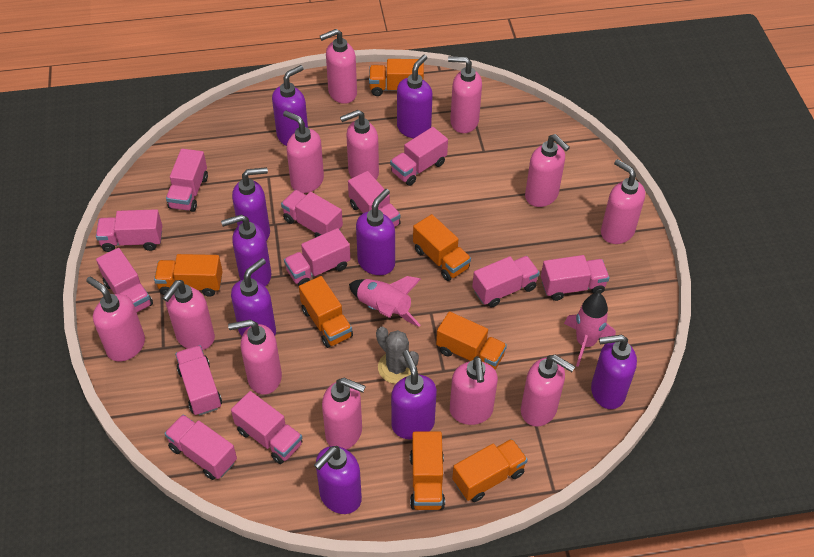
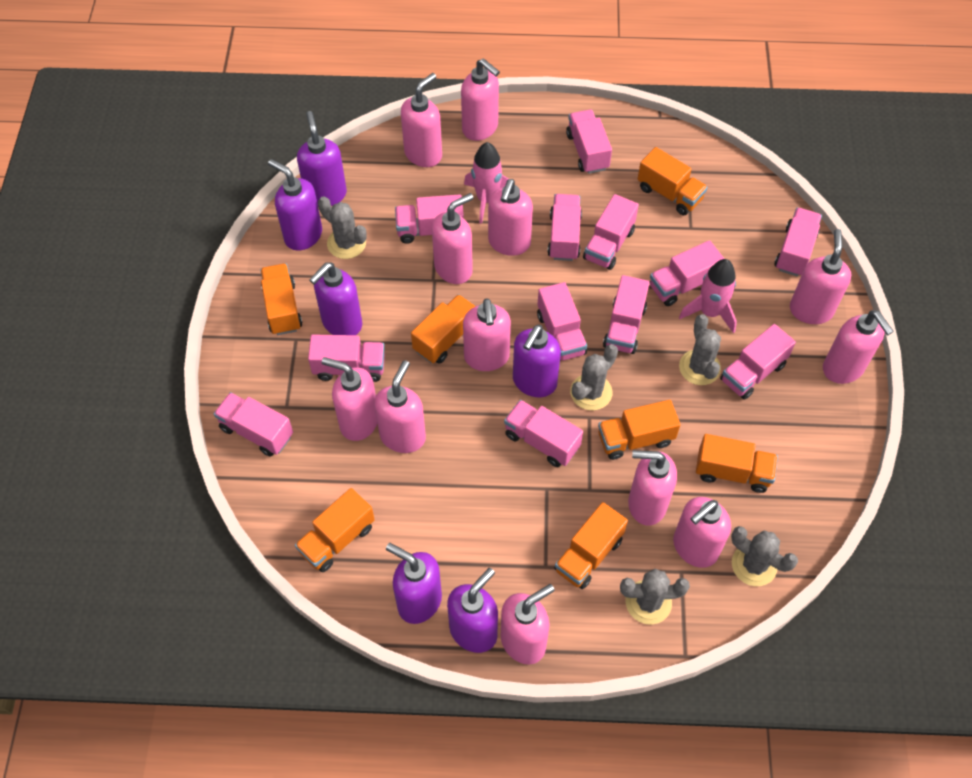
grey cactus: 1 -> 5
purple soap dispenser: 9 -> 6

